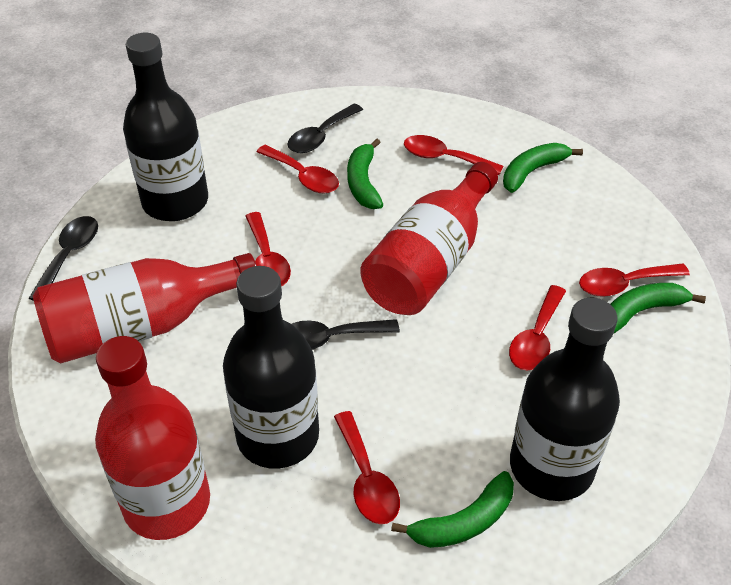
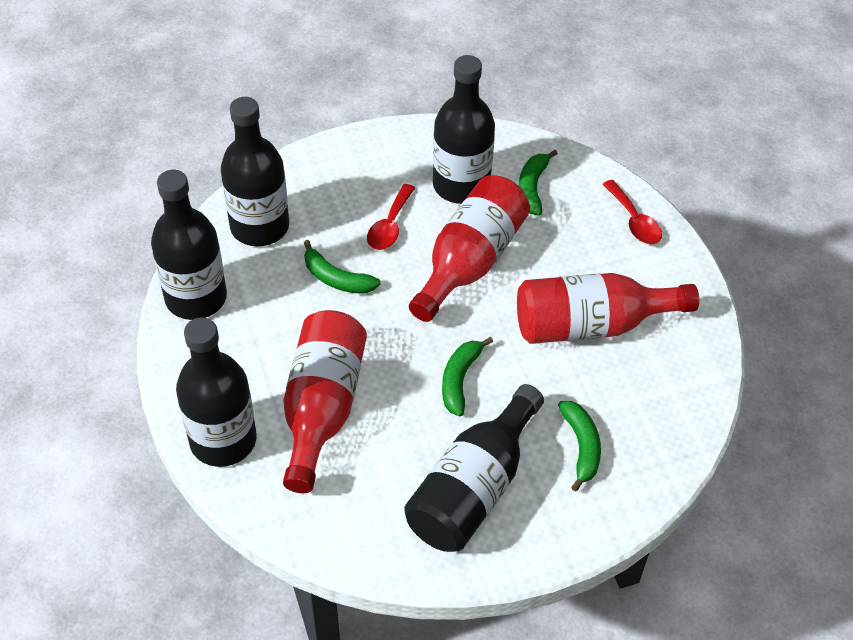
black bottle: 3 -> 5
black spoon: 3 -> 0
red spoon: 6 -> 2

